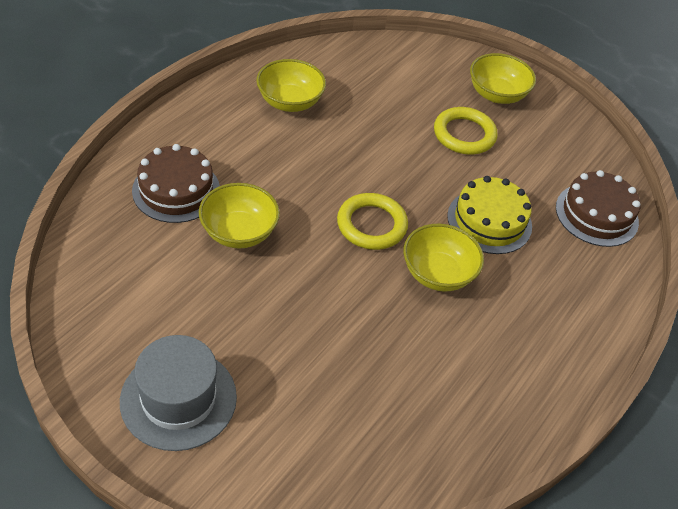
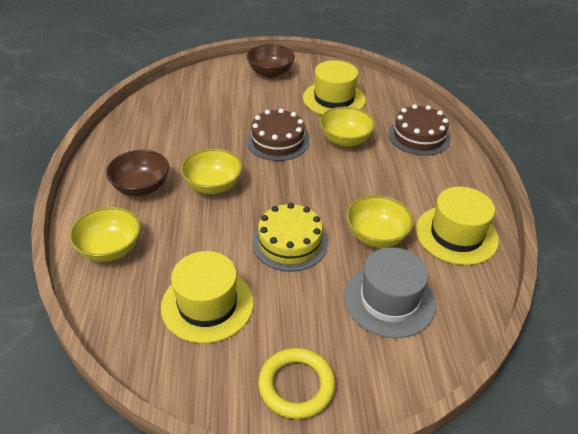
brown bowl: 0 -> 2
yellow hat: 0 -> 3
yellow ring: 2 -> 1

